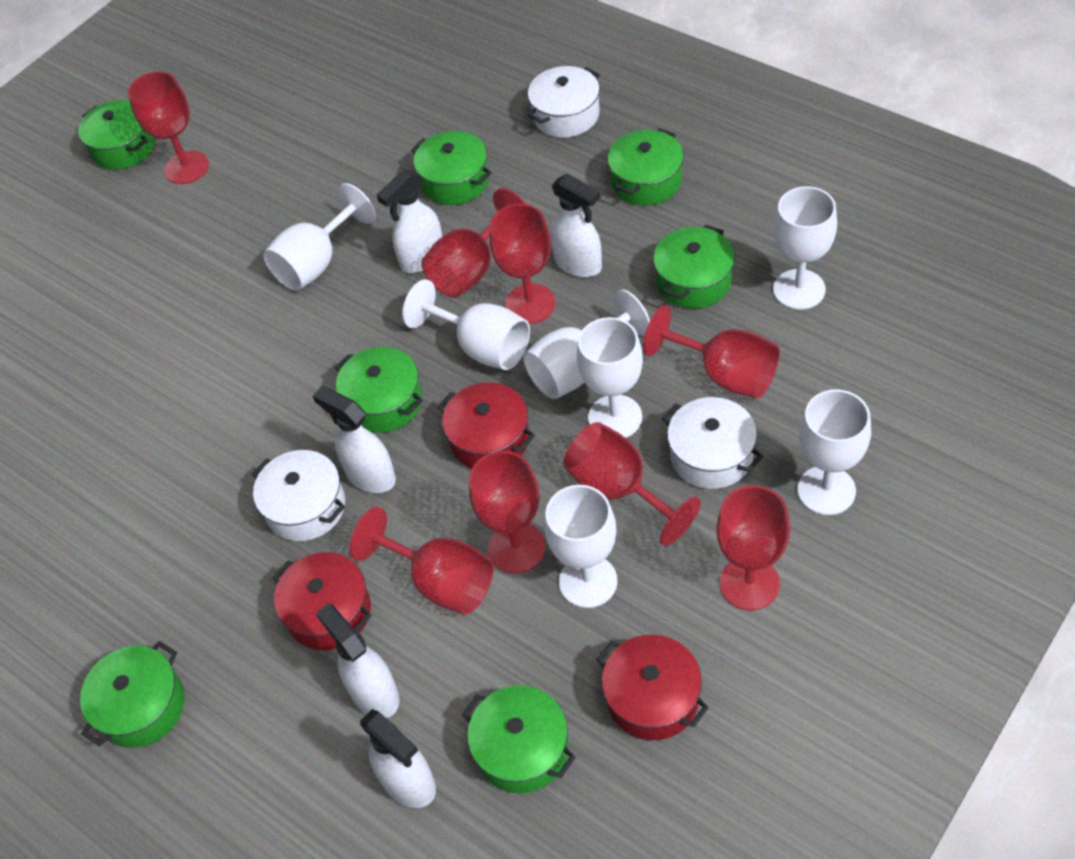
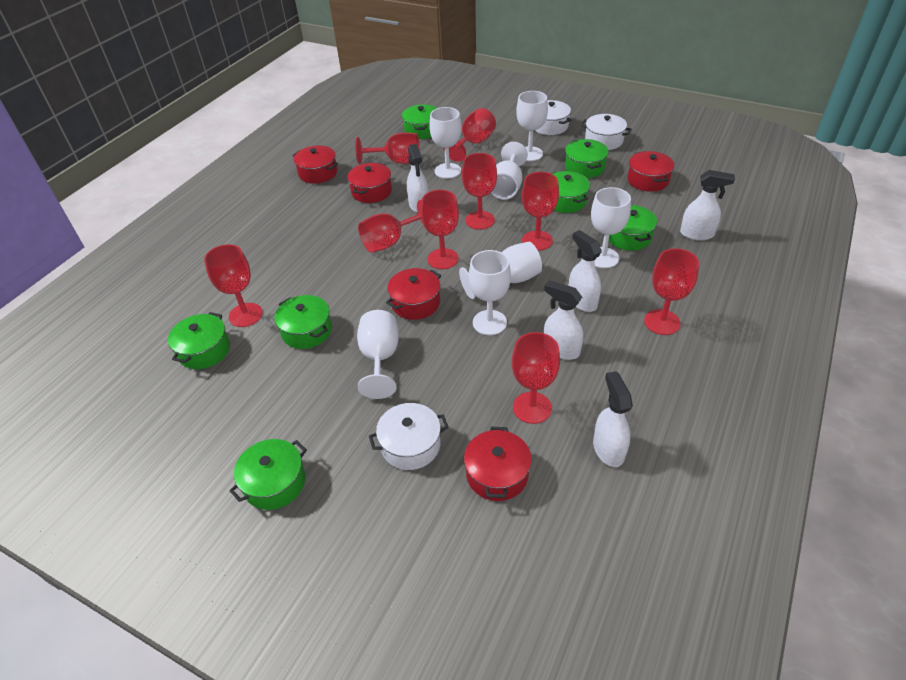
red goblet: 8 -> 9
red pot: 3 -> 5

